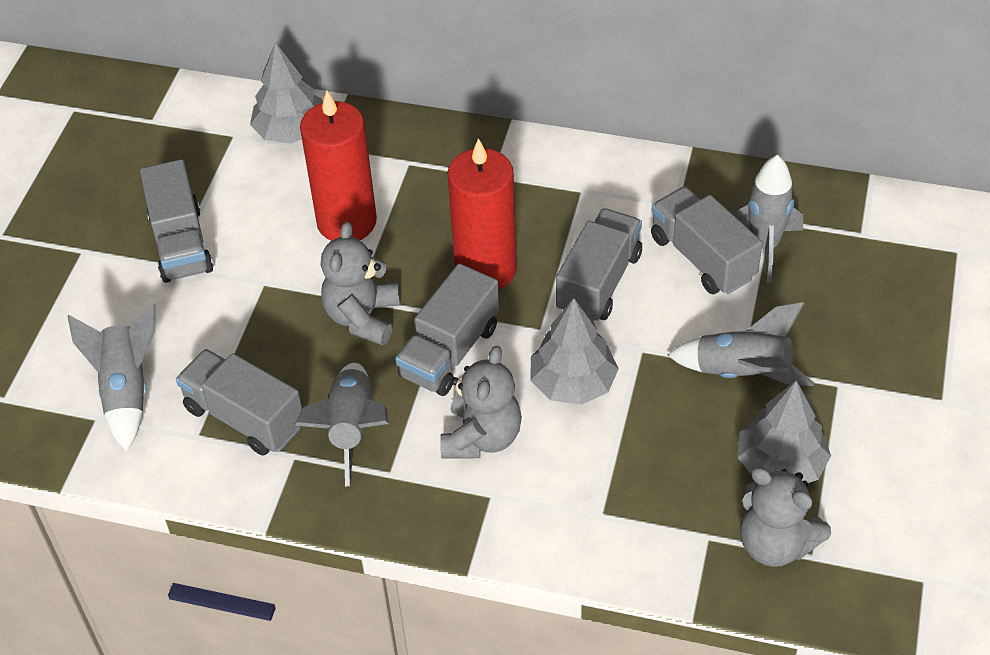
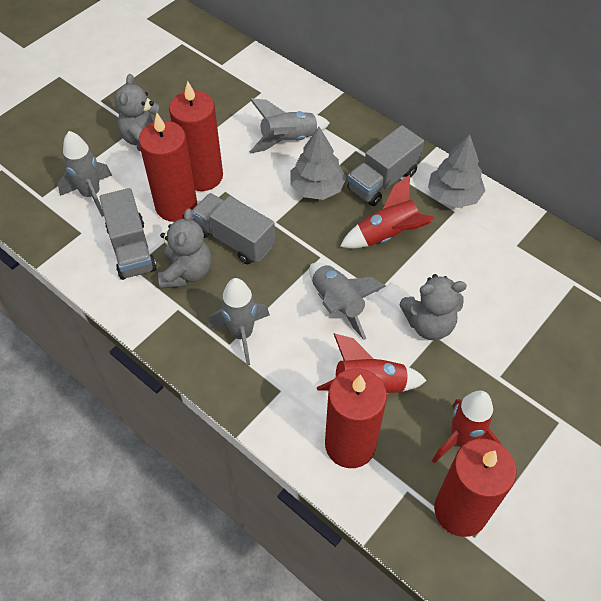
grey tree: 3 -> 2
grey truck: 5 -> 3
red candle: 2 -> 4
red rocket: 0 -> 3

